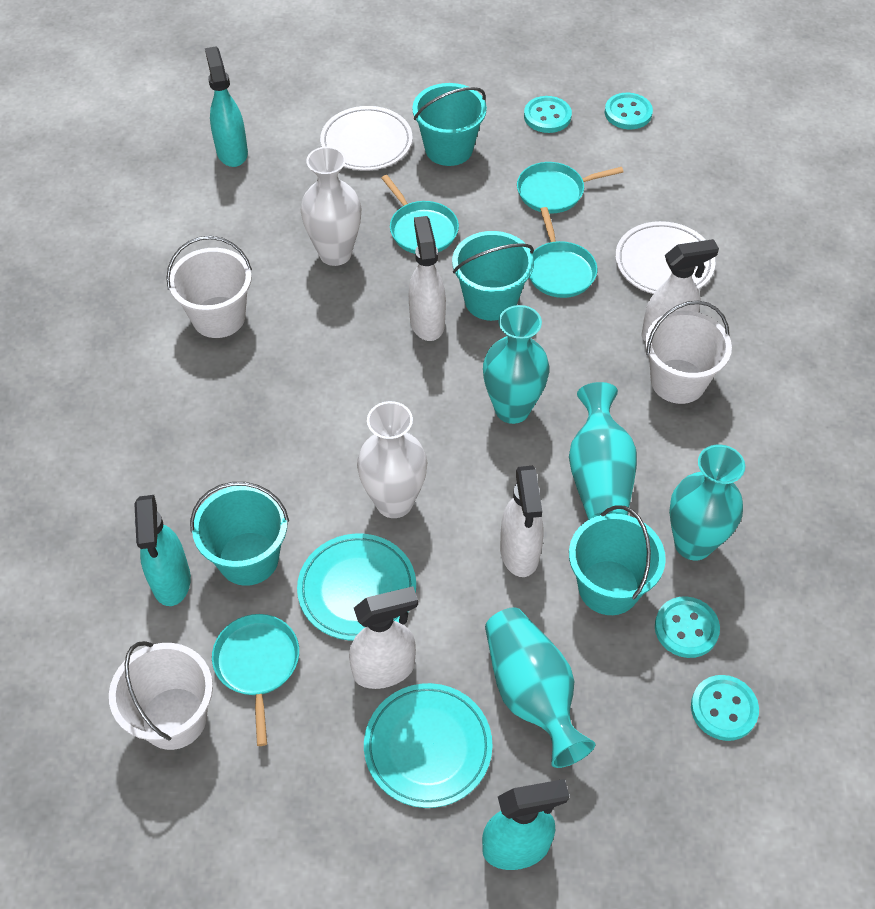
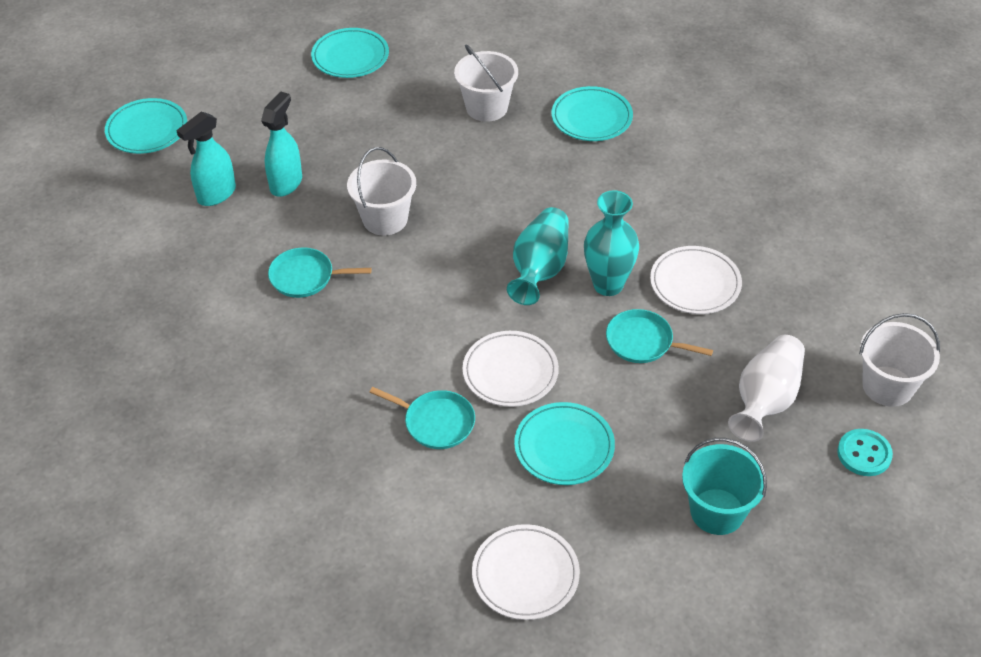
turquoise bucket: 4 -> 1
turquoise button: 4 -> 1
turquoise pan: 4 -> 3
turquoise plate: 2 -> 4
turquoise spray bottle: 3 -> 2
turquoise vase: 4 -> 2
white plate: 2 -> 3
white spray bottle: 4 -> 0
white vase: 2 -> 1

